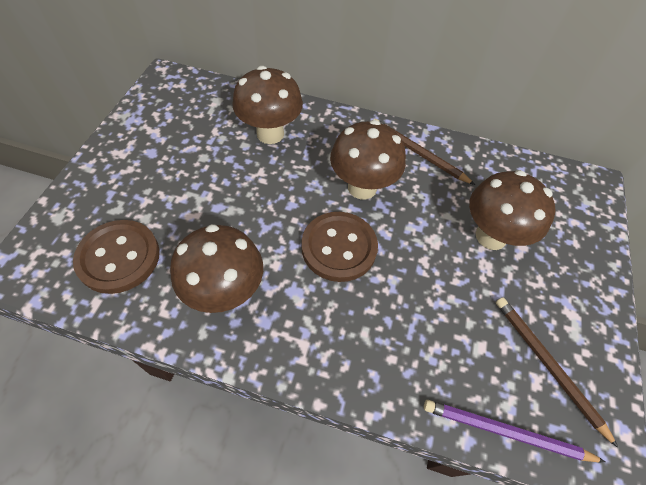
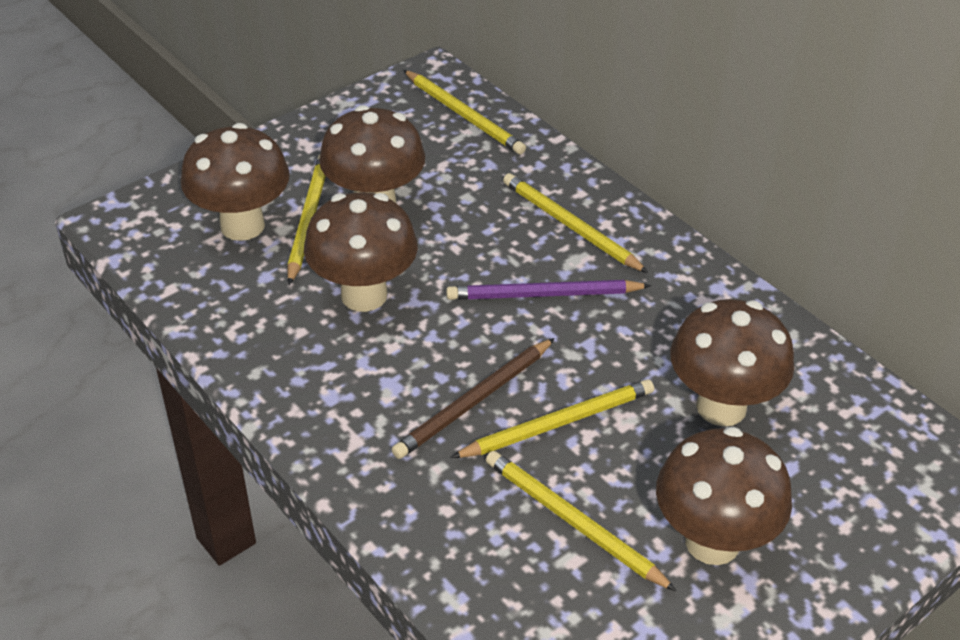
brown button: 2 -> 0
brown mushroom: 4 -> 5
brown pencil: 2 -> 1
yellow pencil: 0 -> 5

